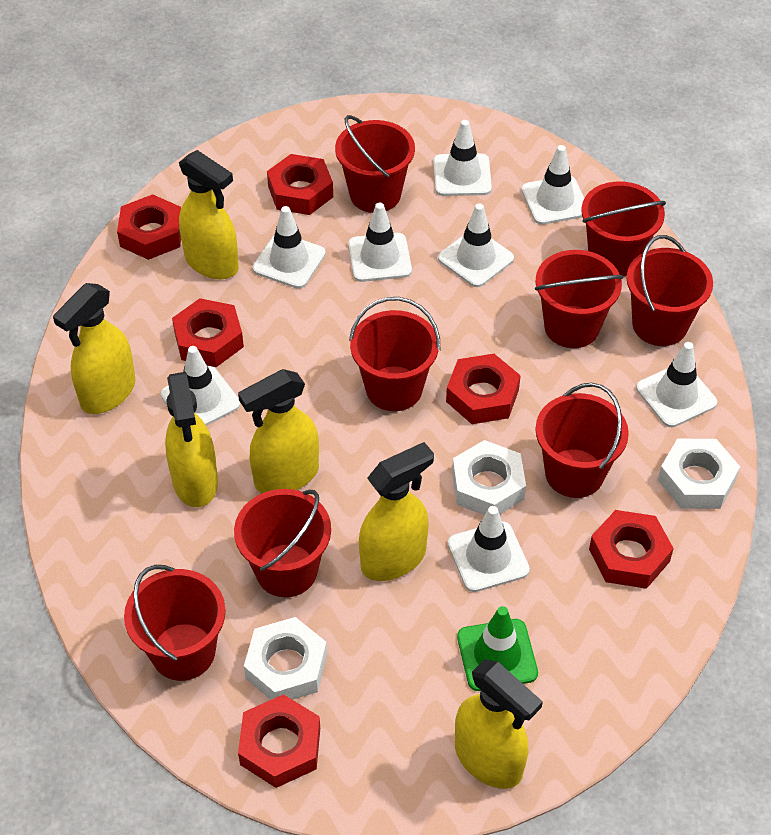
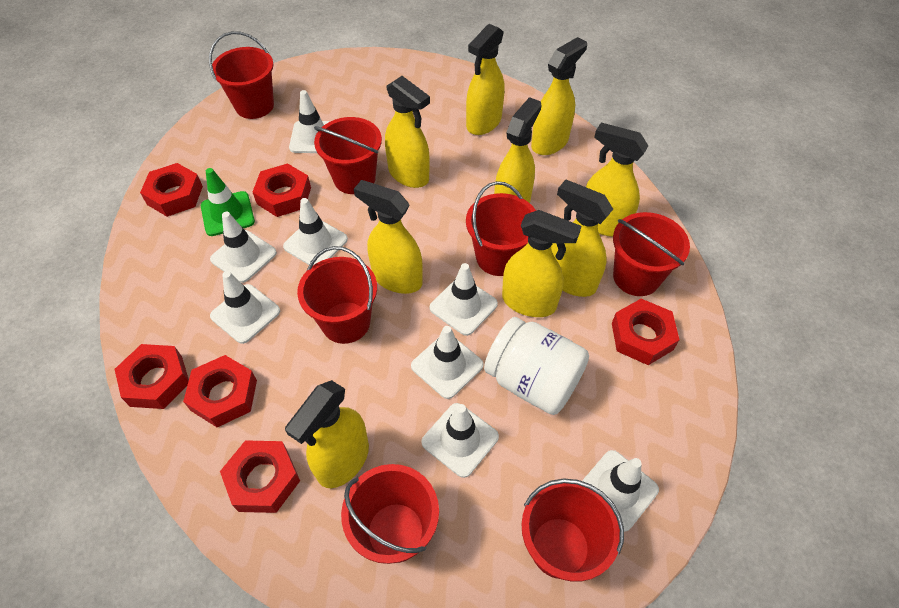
red bucket: 8 -> 7
white jar: 0 -> 1
white nut: 3 -> 0
yellow spray bottle: 6 -> 9

